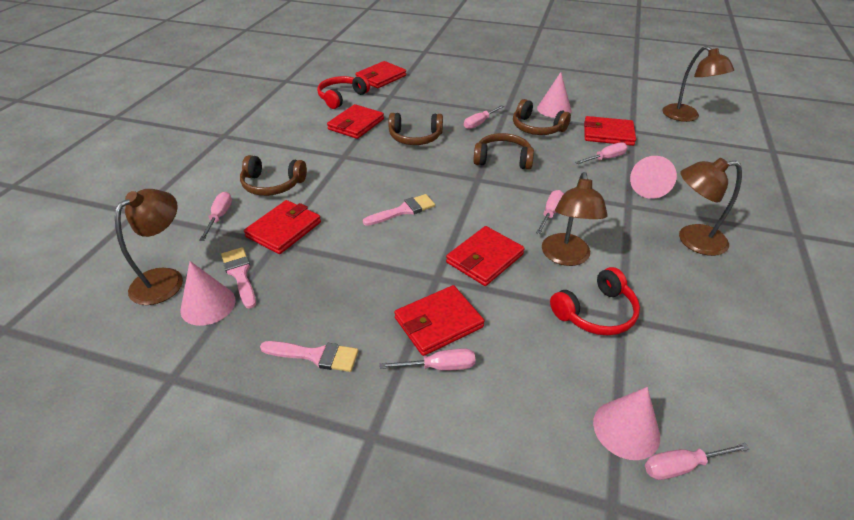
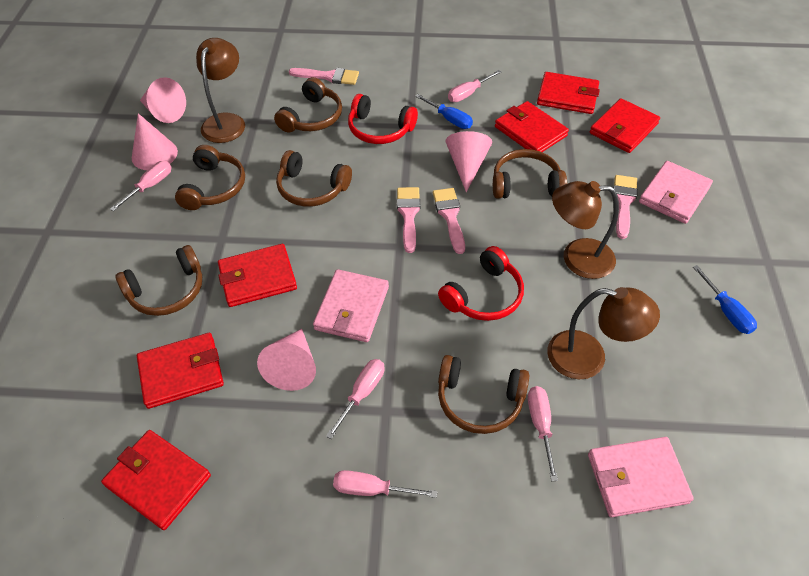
blue screwdriver: 0 -> 2
brown headphones: 4 -> 6
brown lamp: 4 -> 3
pink brush: 3 -> 4
pink screwdriver: 6 -> 5
pink wallet: 0 -> 3

